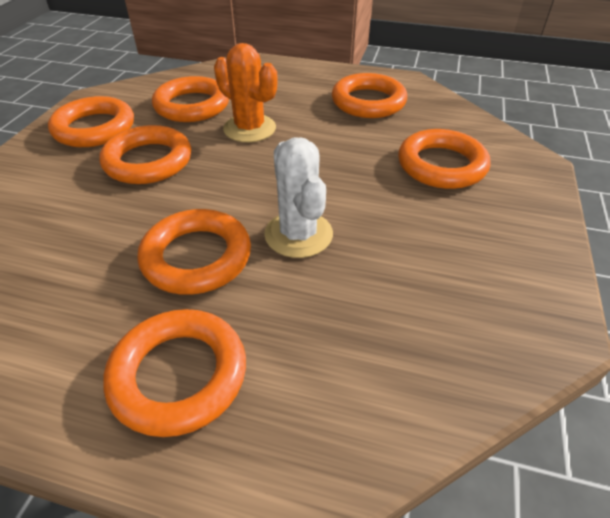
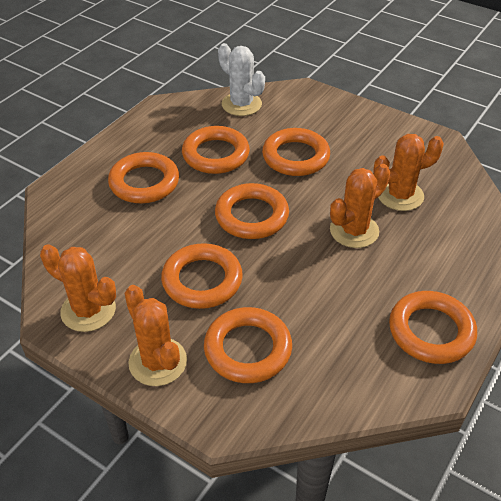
orange cactus: 1 -> 4

